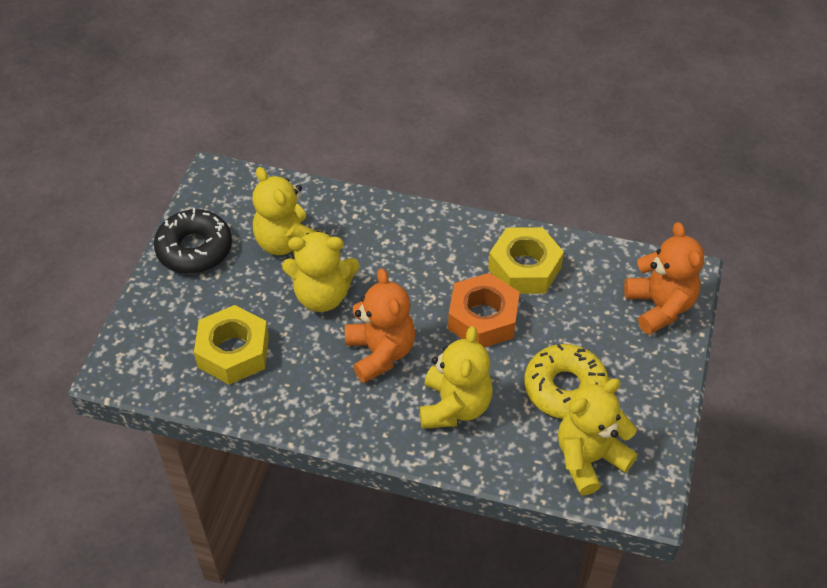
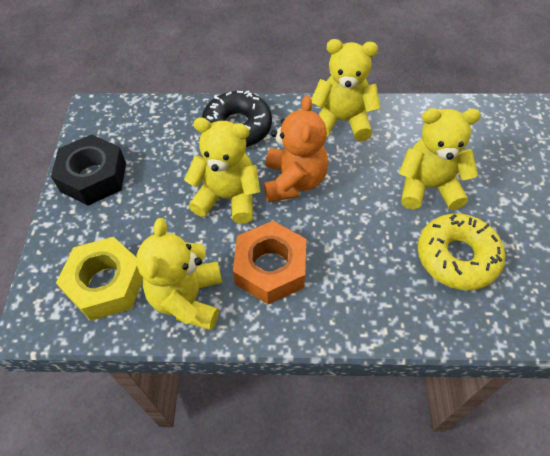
black nut: 0 -> 1
orange teddy bear: 2 -> 1
yellow nut: 2 -> 1

